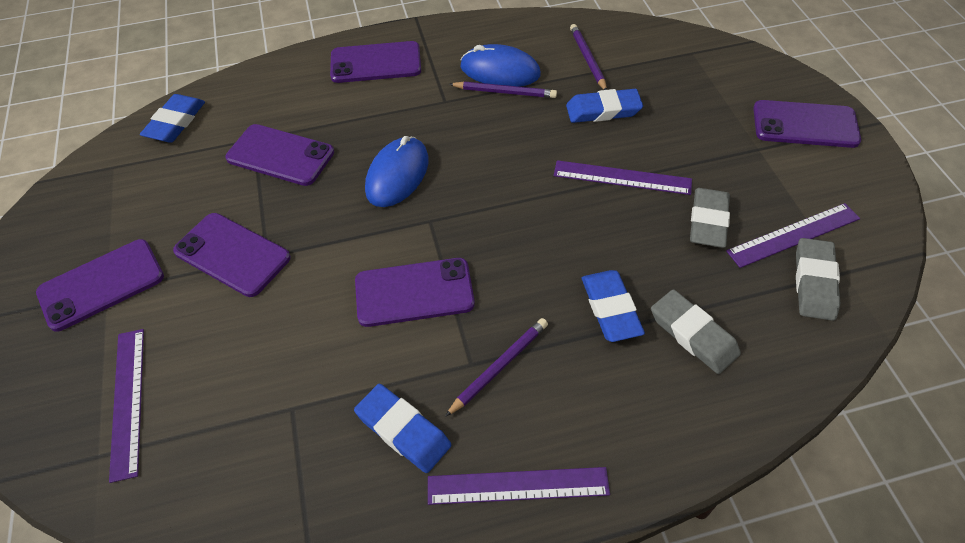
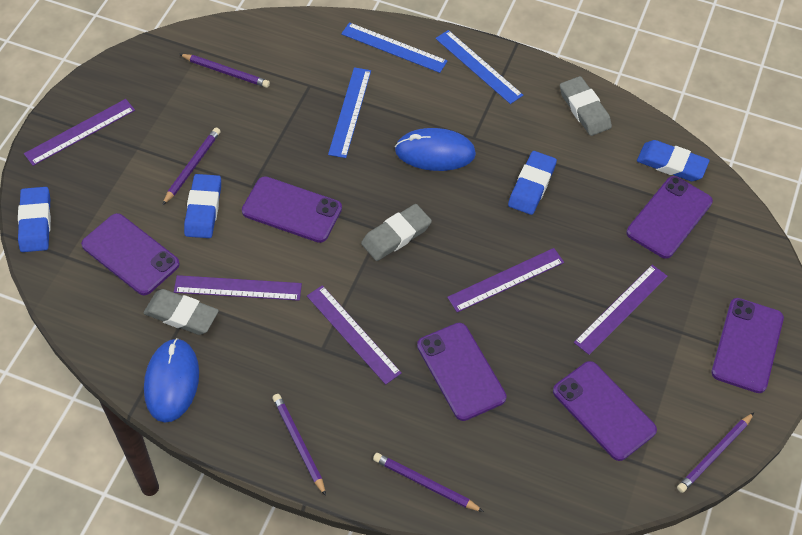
blue ruler: 0 -> 3
purple pencil: 3 -> 5
purple ruler: 4 -> 5

